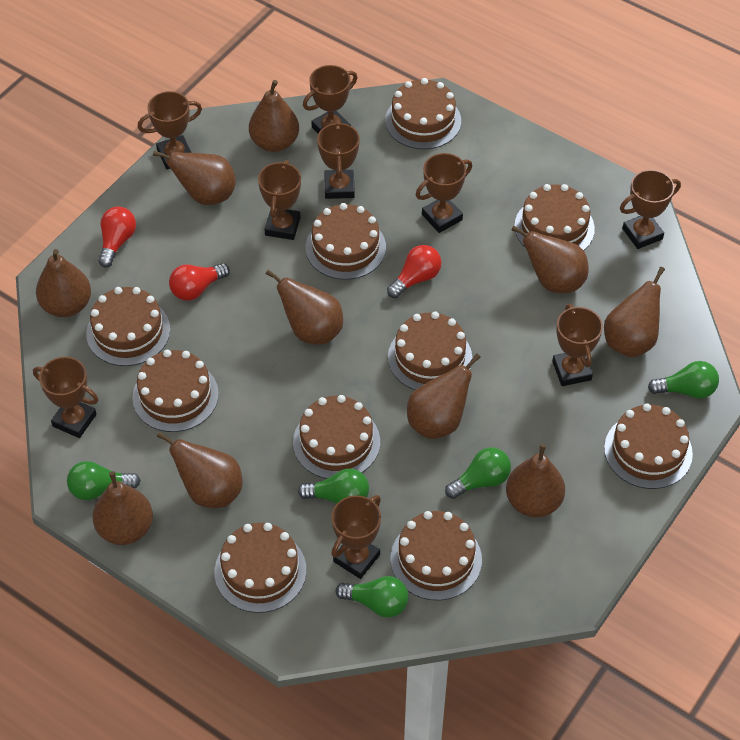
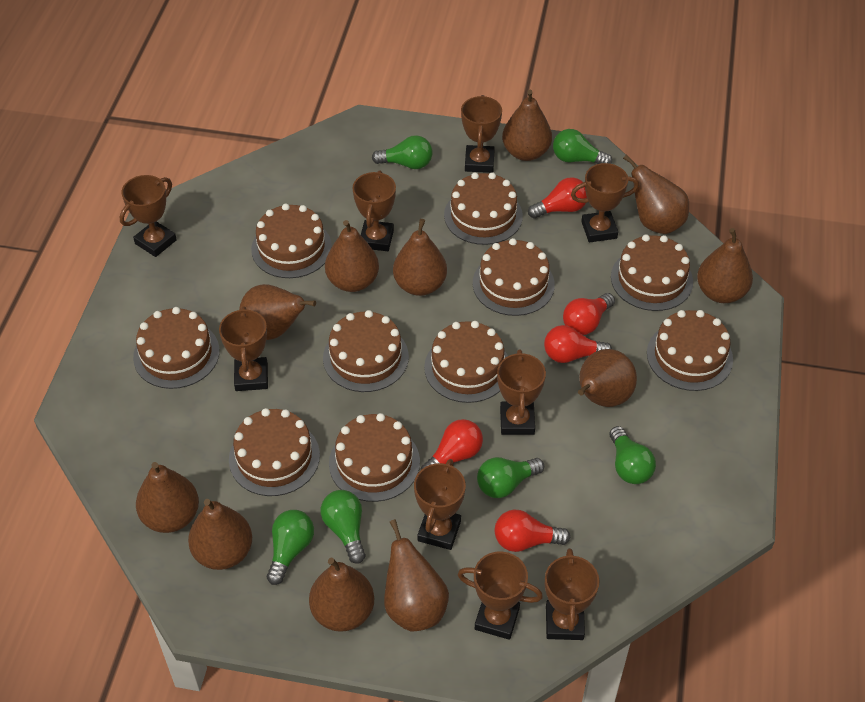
brown pear: 10 -> 11
green light bulb: 5 -> 6
red light bulb: 3 -> 5

